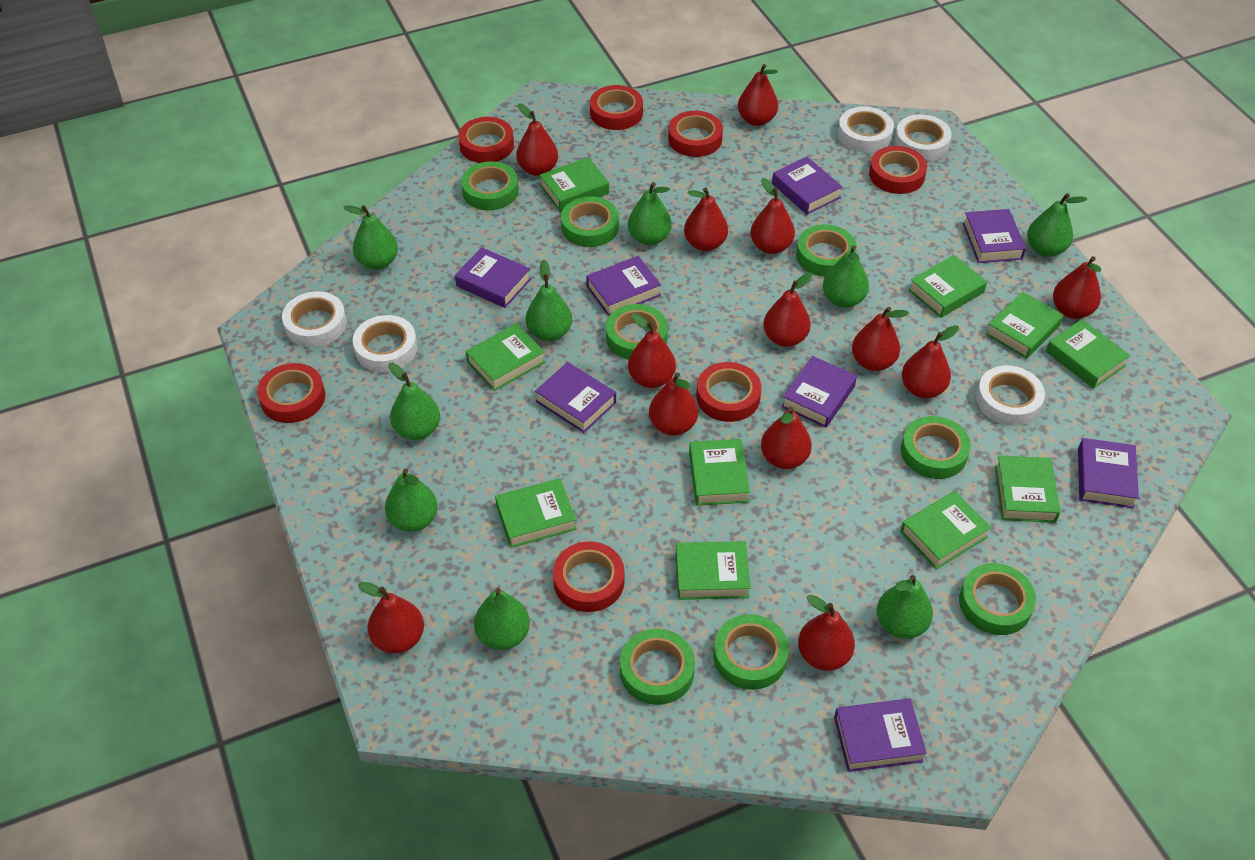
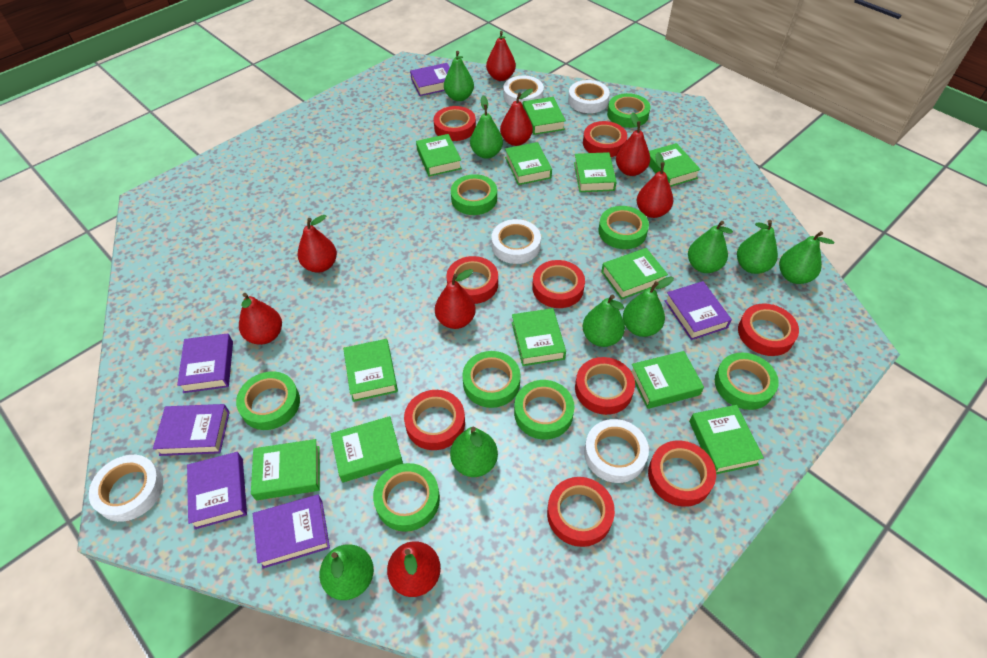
green book: 10 -> 12
purple book: 8 -> 6
red pear: 13 -> 8
red tape: 7 -> 9

